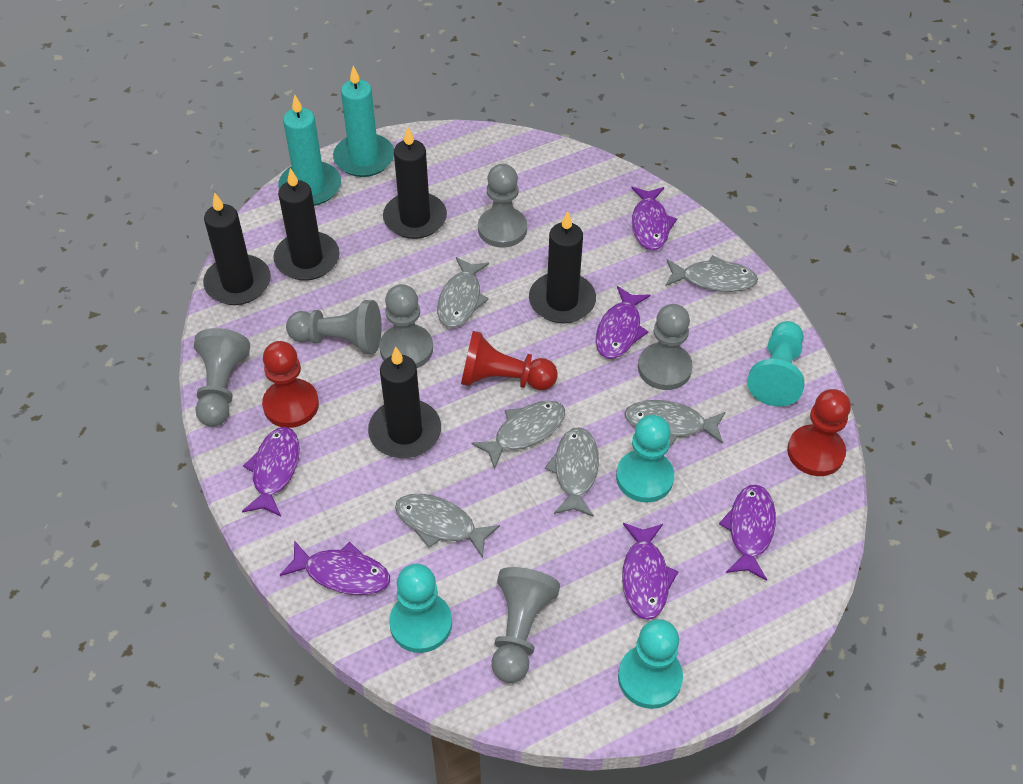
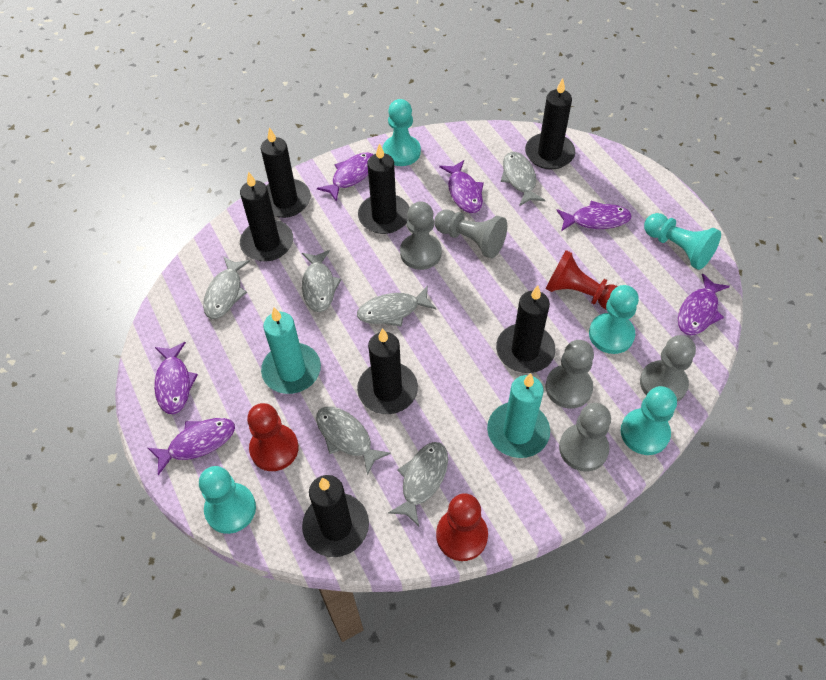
black candle: 5 -> 7
grey pawn: 6 -> 5
turquoise pawn: 4 -> 5

